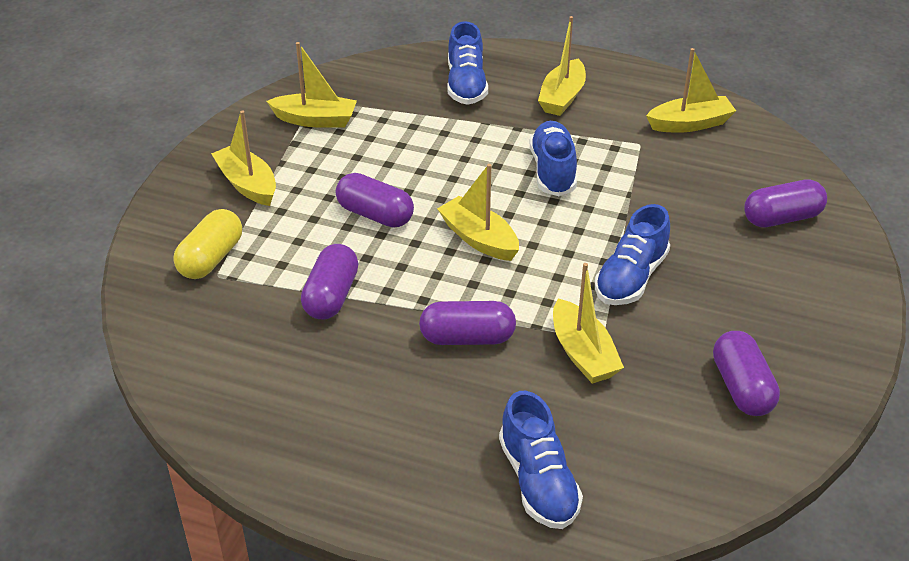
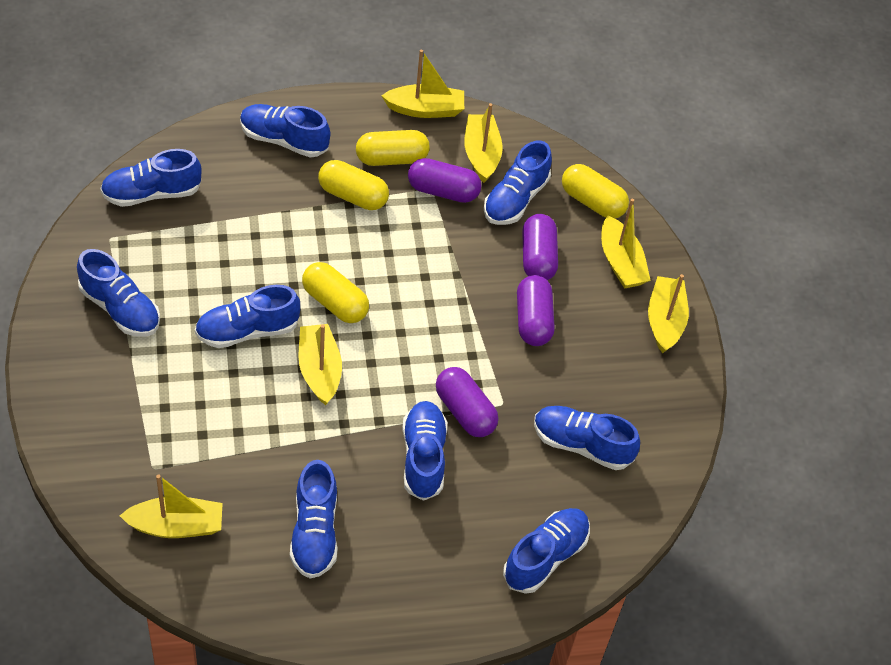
blue shoe: 4 -> 9
purple capsule: 5 -> 4
yellow capsule: 1 -> 4

